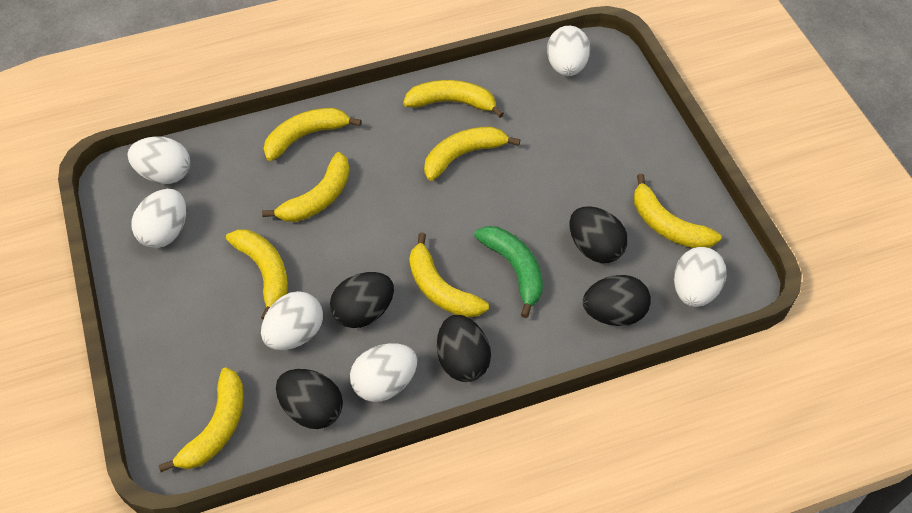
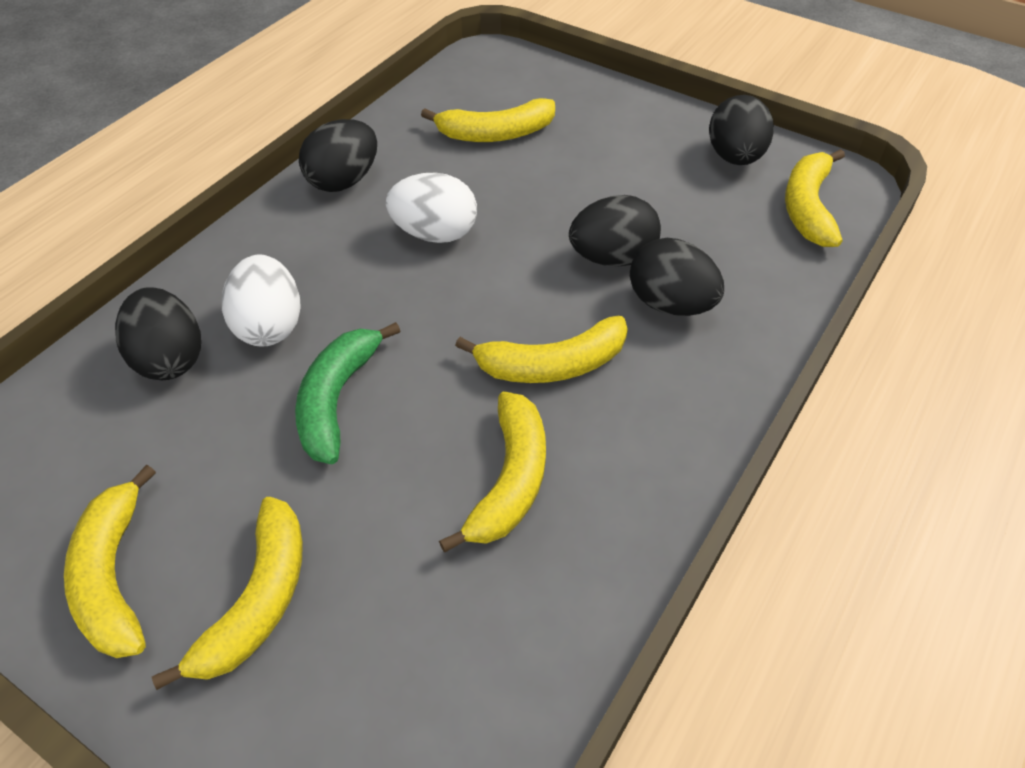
white egg: 6 -> 2
yellow banana: 8 -> 6

